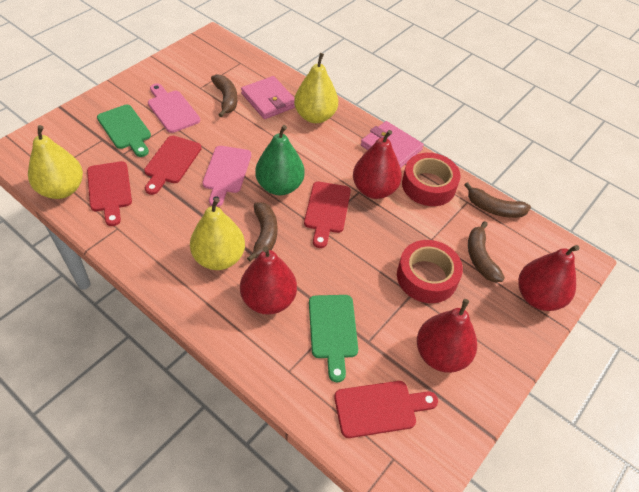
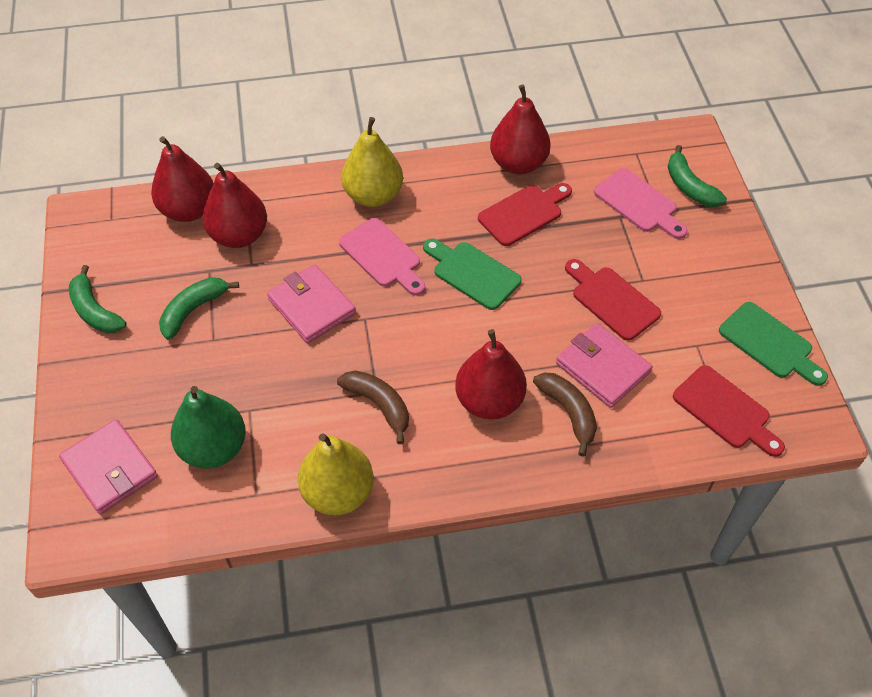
brown banana: 4 -> 2
green banana: 0 -> 3
pink wallet: 2 -> 3
red cutting board: 4 -> 3
red tape: 2 -> 0
yellow pear: 3 -> 2

